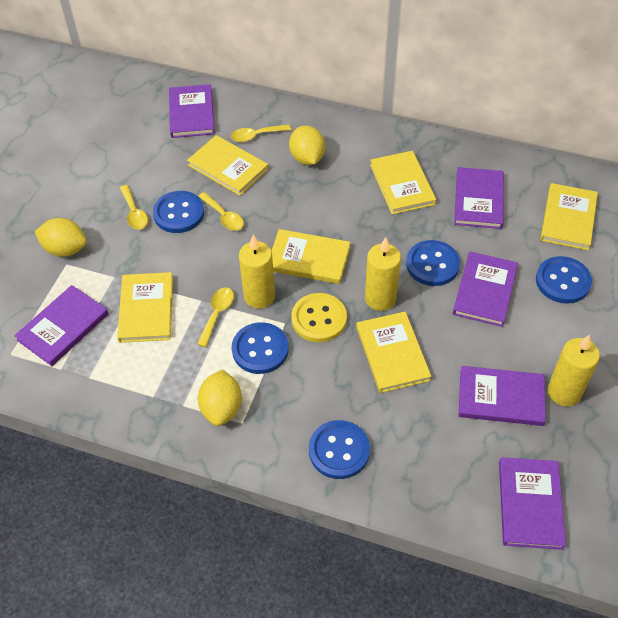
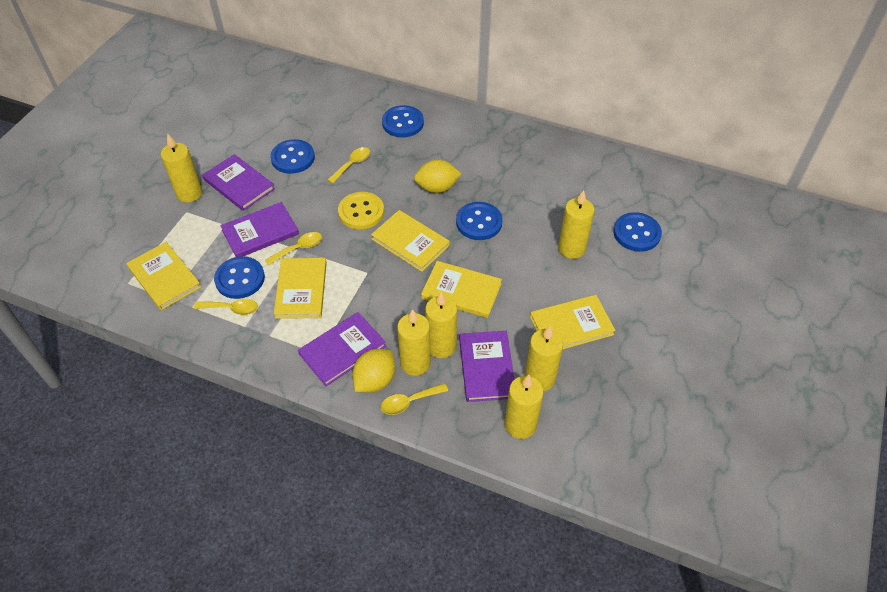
purple book: 6 -> 4
yellow book: 6 -> 5
yellow candle: 3 -> 6
yellow lemon: 3 -> 2

